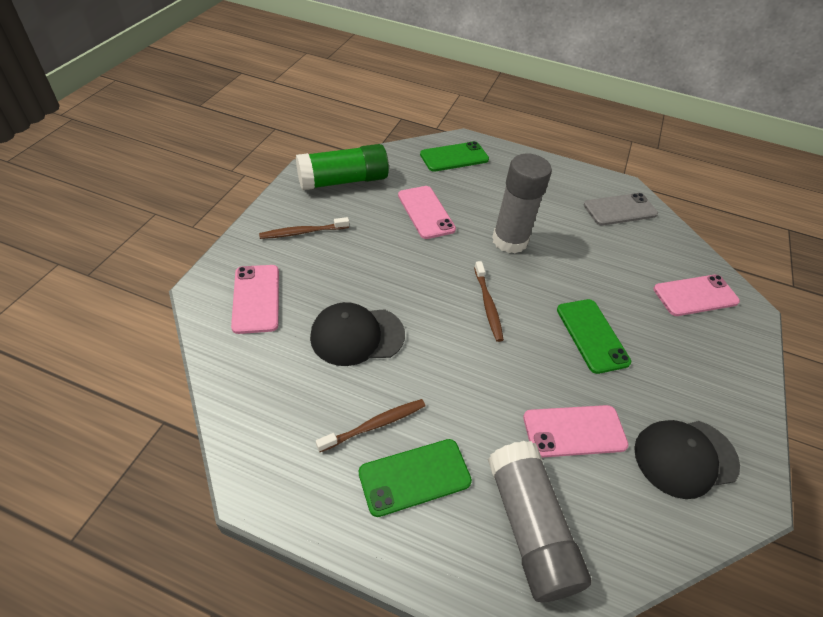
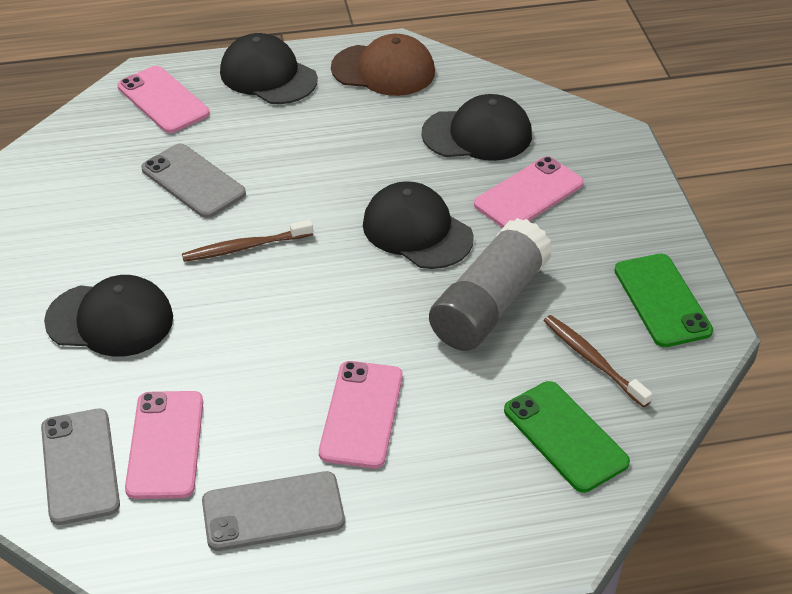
black cap: 2 -> 4
brown cap: 0 -> 1
brown toothbrush: 3 -> 2
green glue stick: 1 -> 0
green phone: 3 -> 2
grey glue stick: 2 -> 1
grey phone: 1 -> 3

